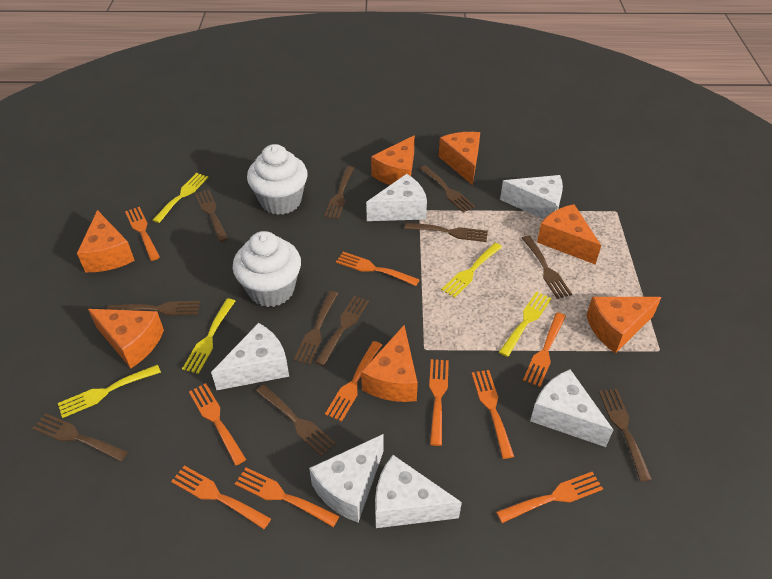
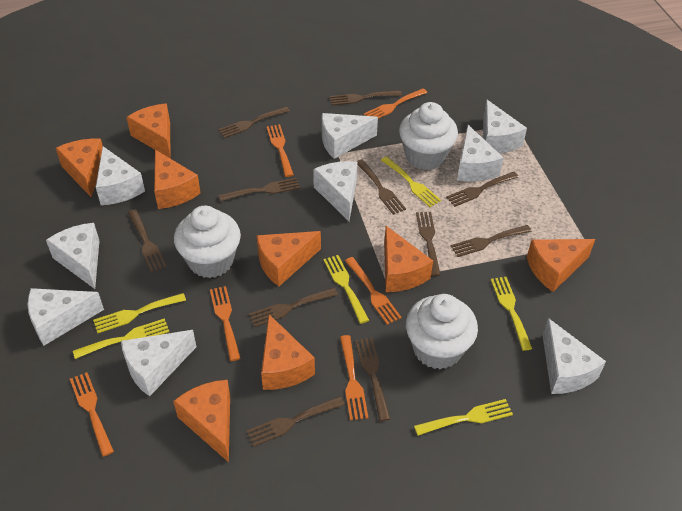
orange cheese: 7 -> 8
orange fork: 10 -> 6
white cheese: 6 -> 9
white cupcake: 2 -> 3
yellow fork: 5 -> 6

